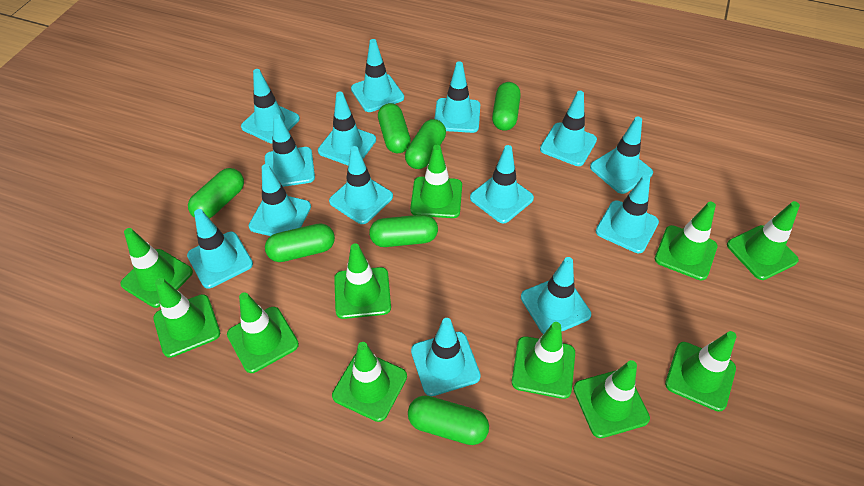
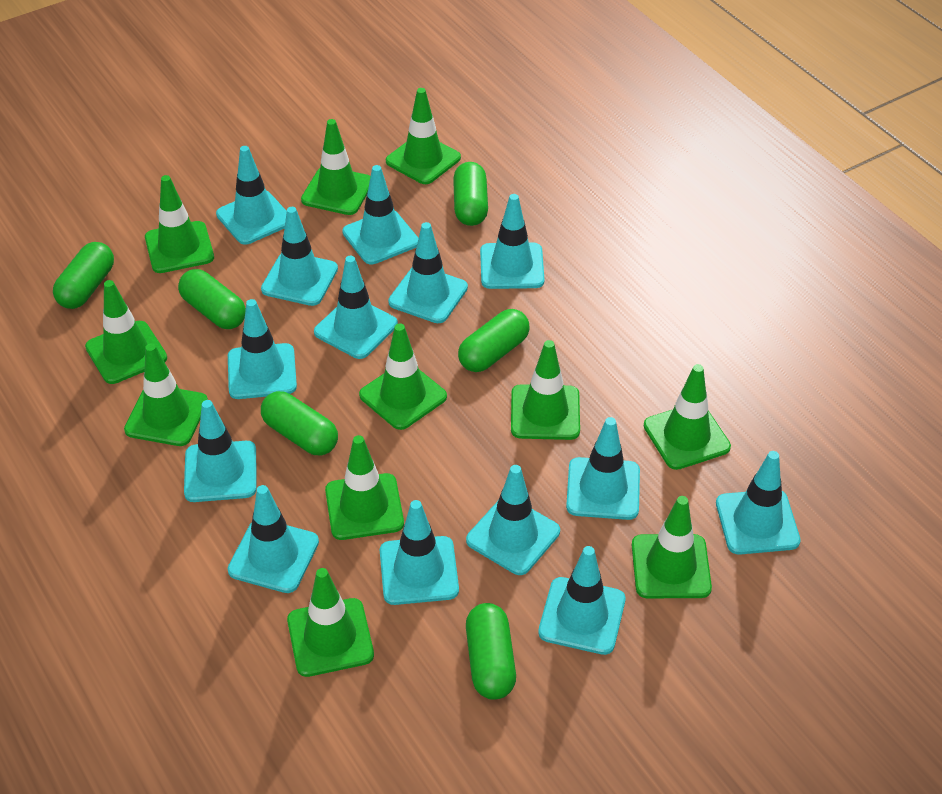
green capsule: 7 -> 6

